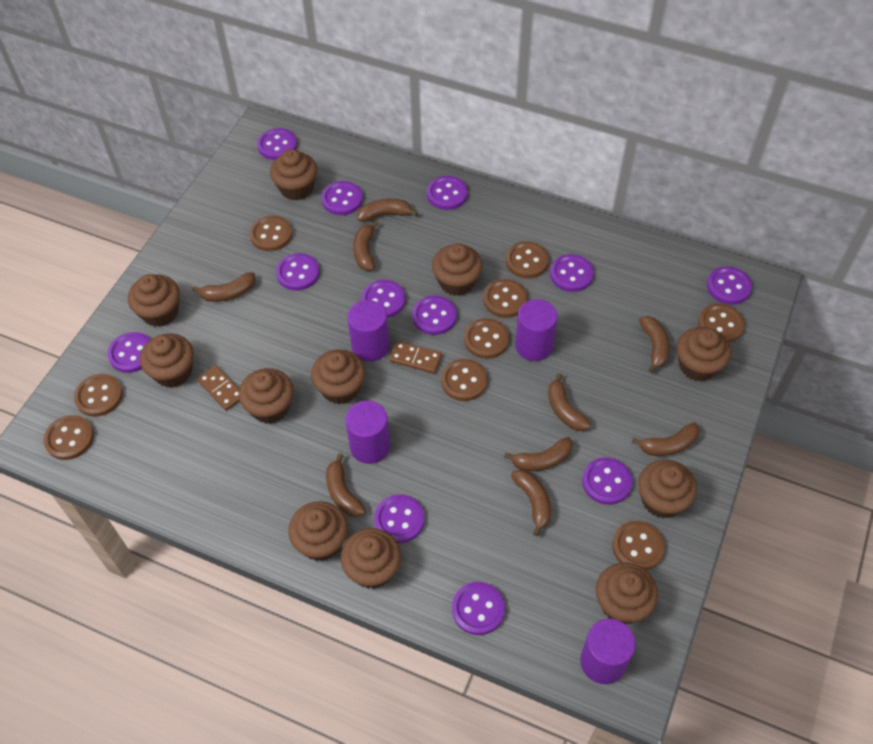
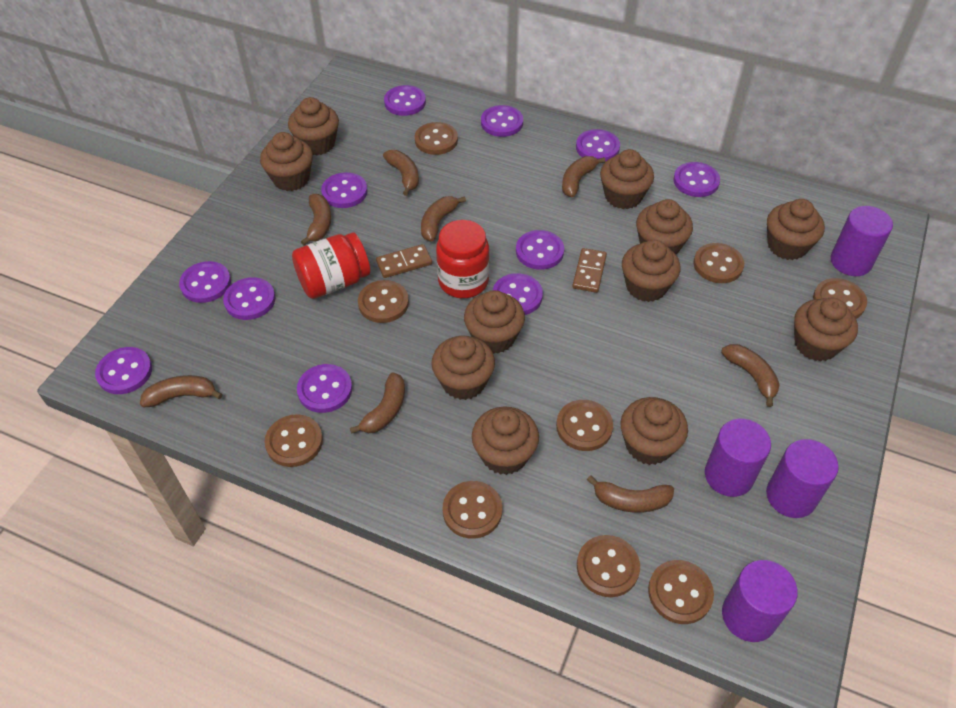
brown banana: 9 -> 8
purple button: 12 -> 11
red jar: 0 -> 2

